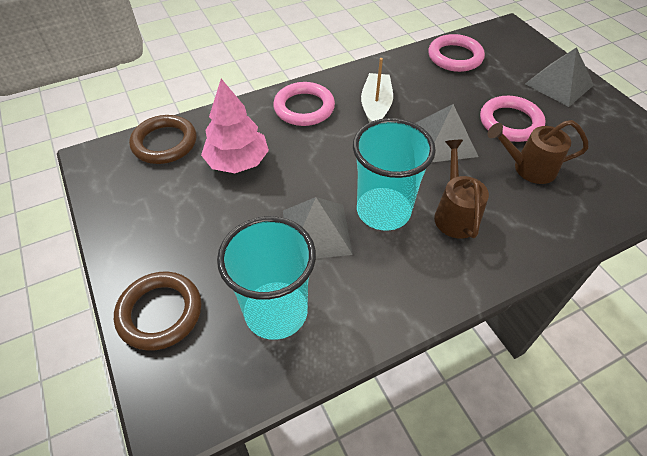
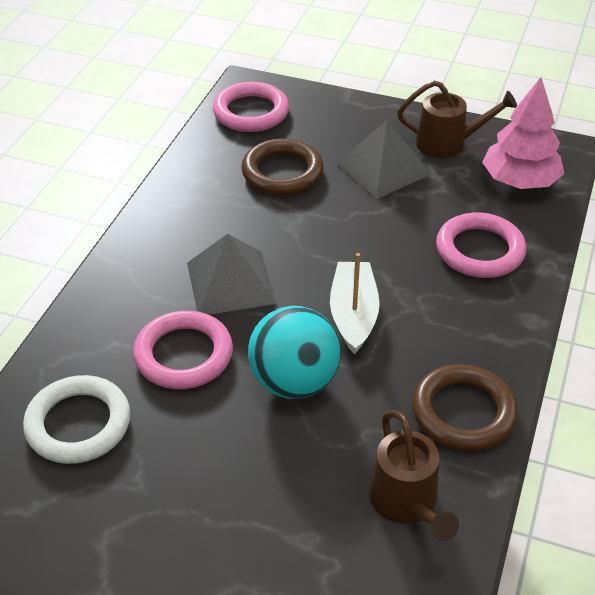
grey pyramid: 3 -> 2
turquoise ball: 0 -> 1
turquoise cup: 2 -> 0
white ring: 0 -> 1

